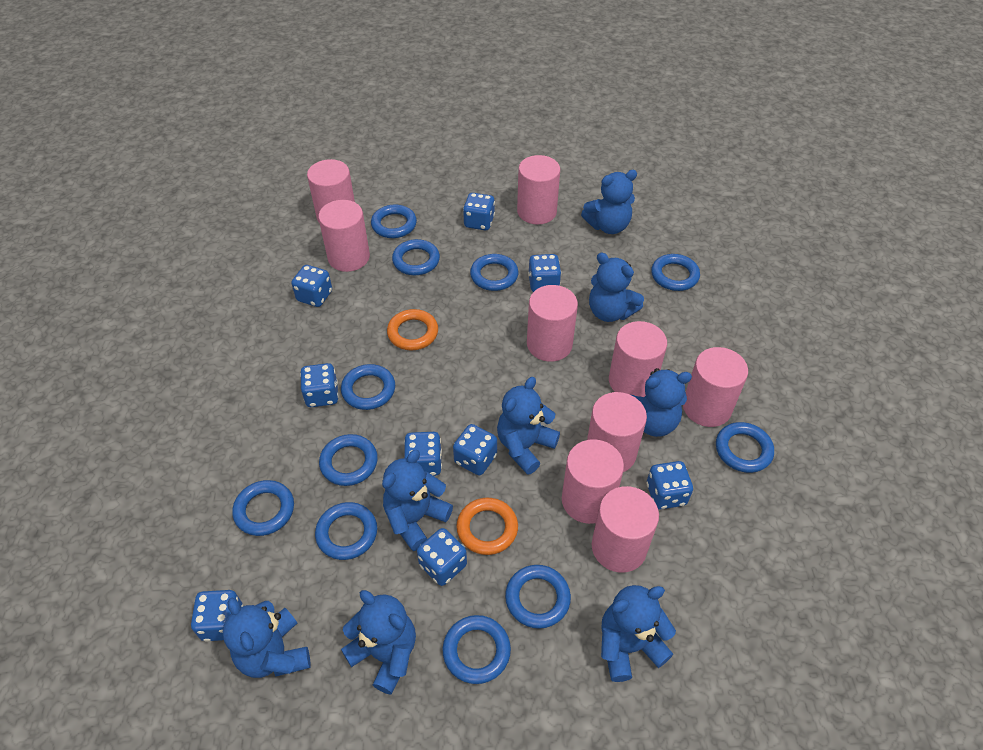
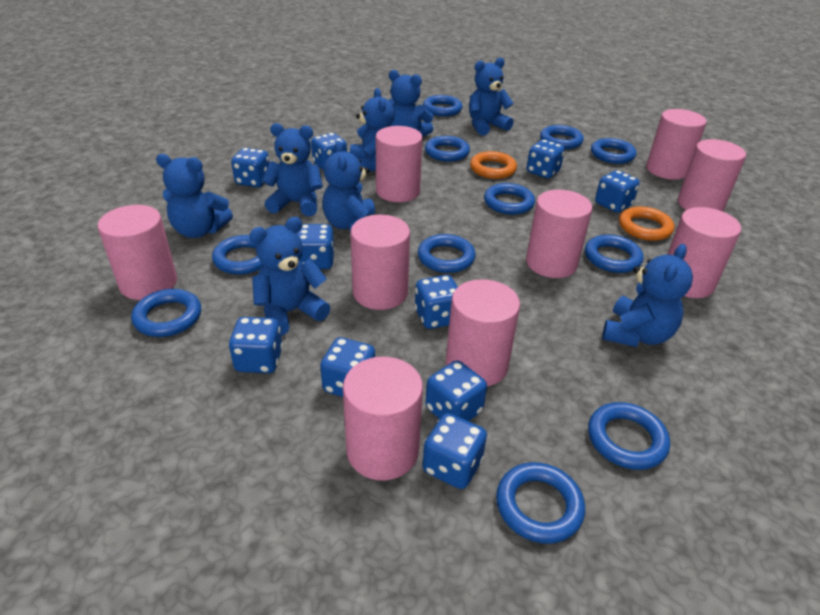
blue dice: 9 -> 10

